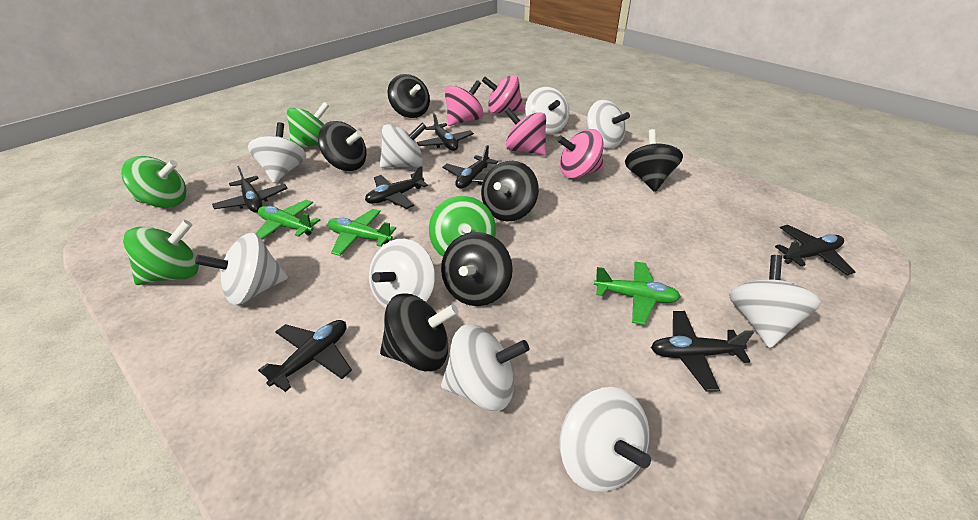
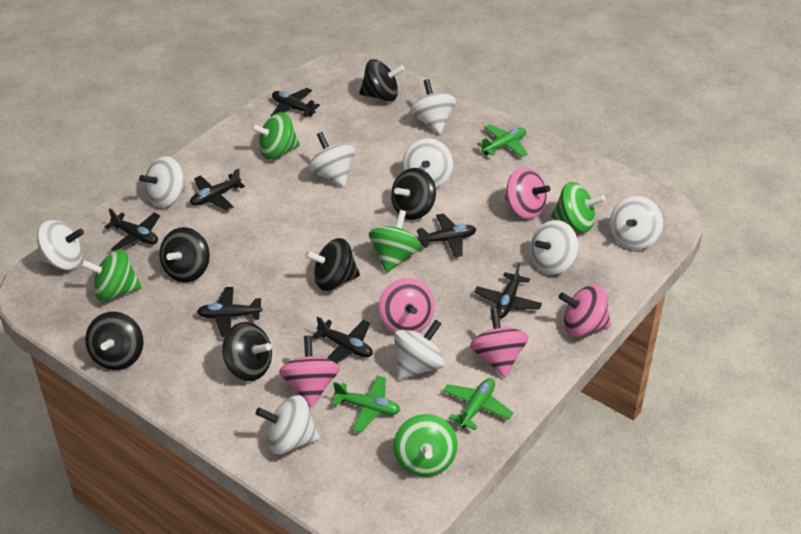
green spinning top: 4 -> 5
pink spinning top: 4 -> 5

